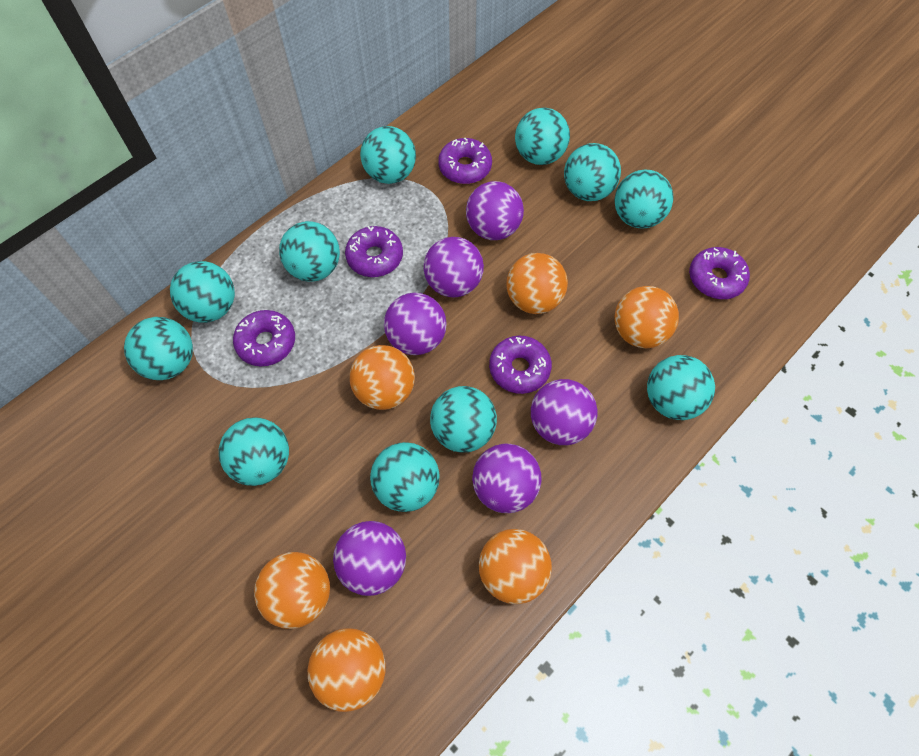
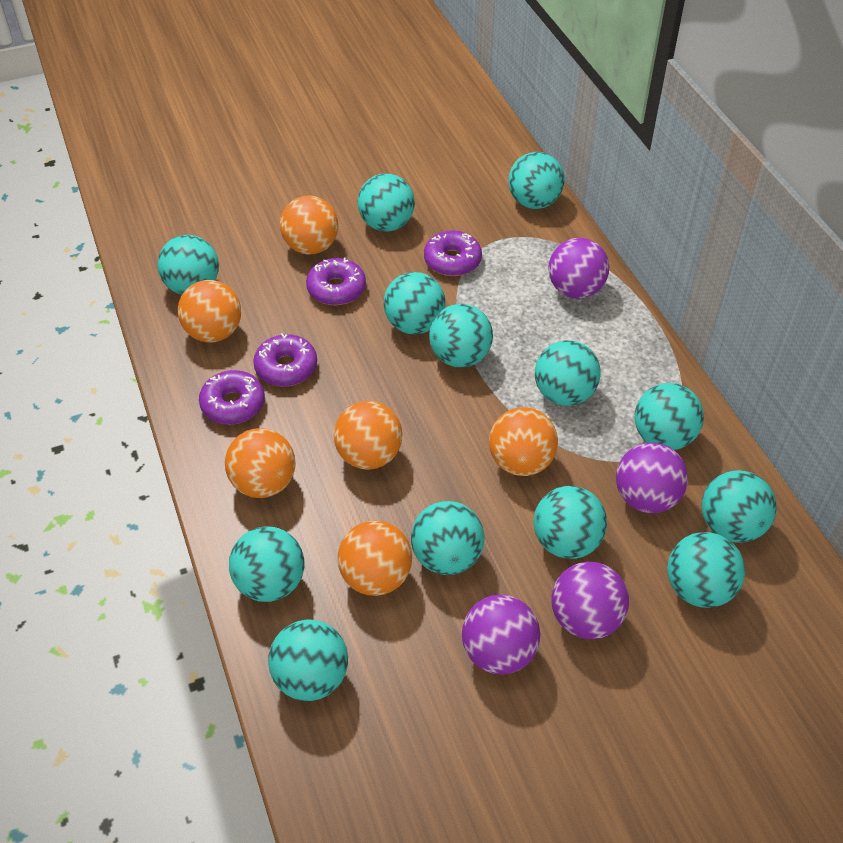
purple ball: 6 -> 4
purple donut: 5 -> 4
turquoise ball: 11 -> 13

